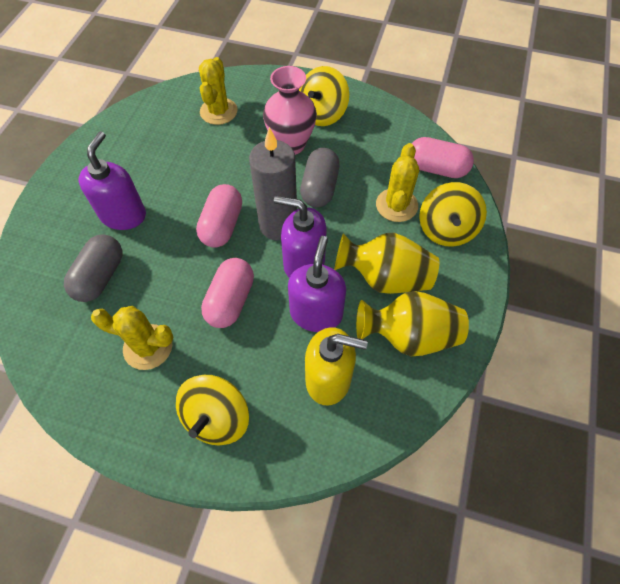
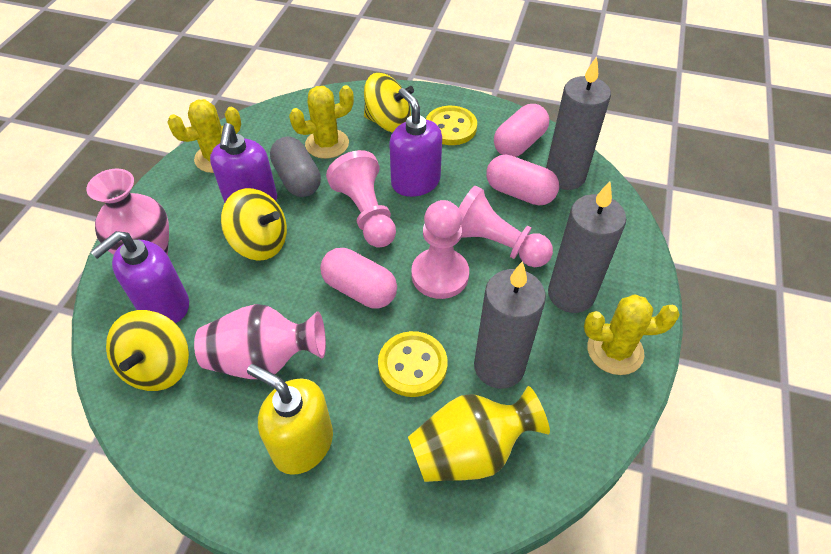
grey candle: 1 -> 3
grey capsule: 2 -> 1
pink pawn: 0 -> 3
pink vase: 1 -> 2
yellow button: 0 -> 2
yellow vase: 2 -> 1

